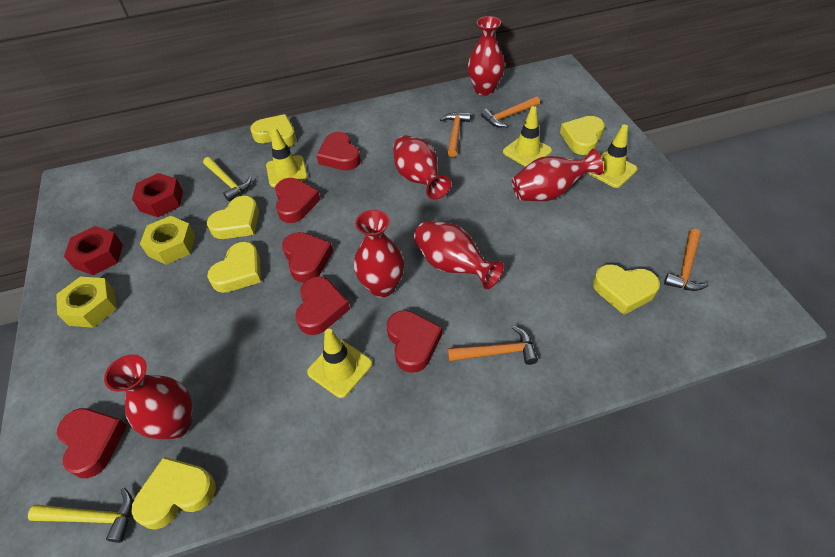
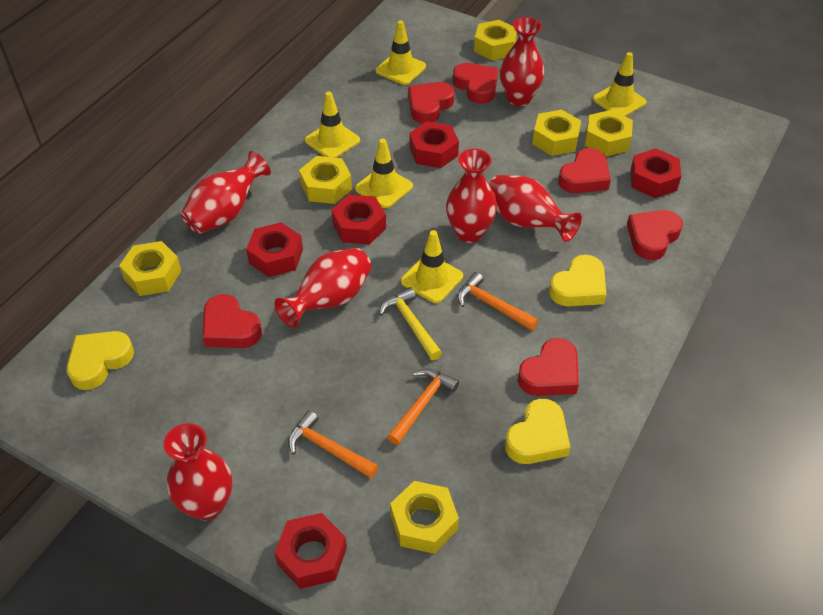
orange hammer: 4 -> 3
red nut: 2 -> 5
yellow hammer: 2 -> 1
yellow heart: 6 -> 3
yellow nut: 2 -> 6
yellow traffic cone: 4 -> 5

